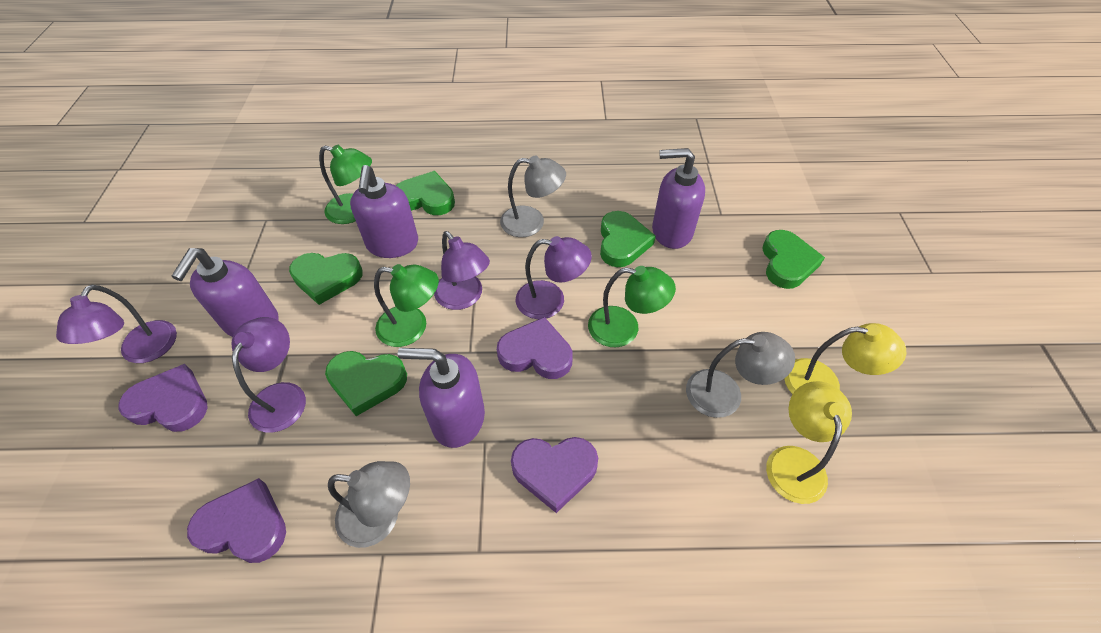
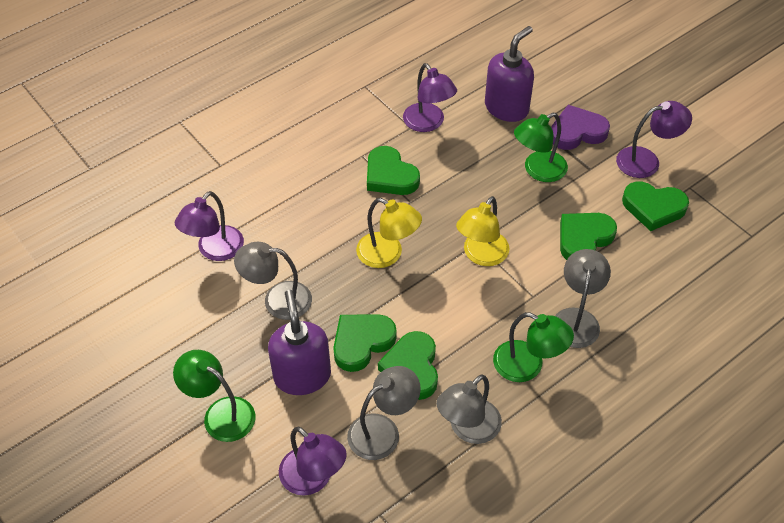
grey lamp: 3 -> 4
purple heart: 4 -> 1
purple soap dispenser: 4 -> 2

